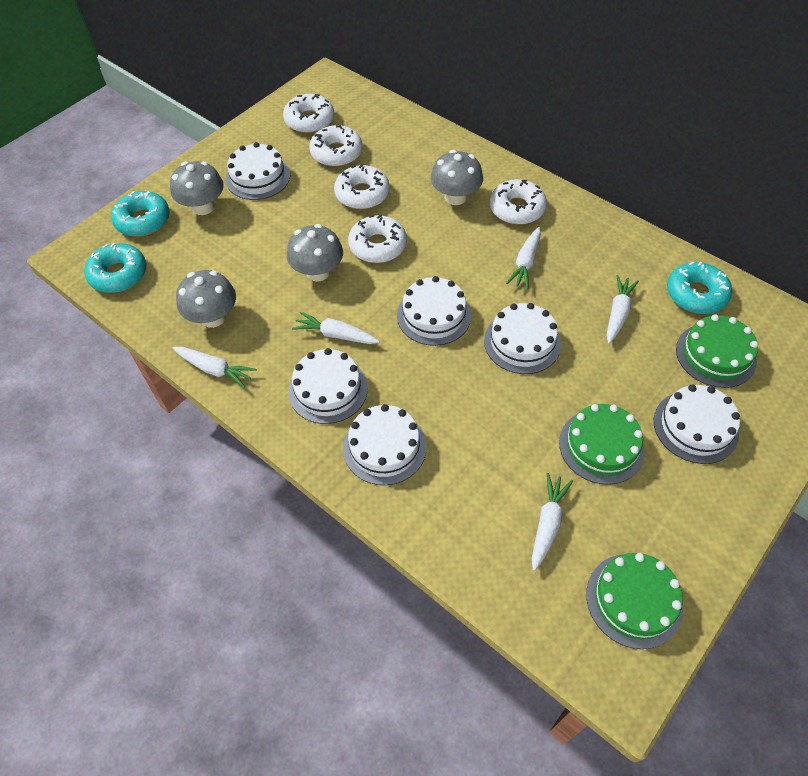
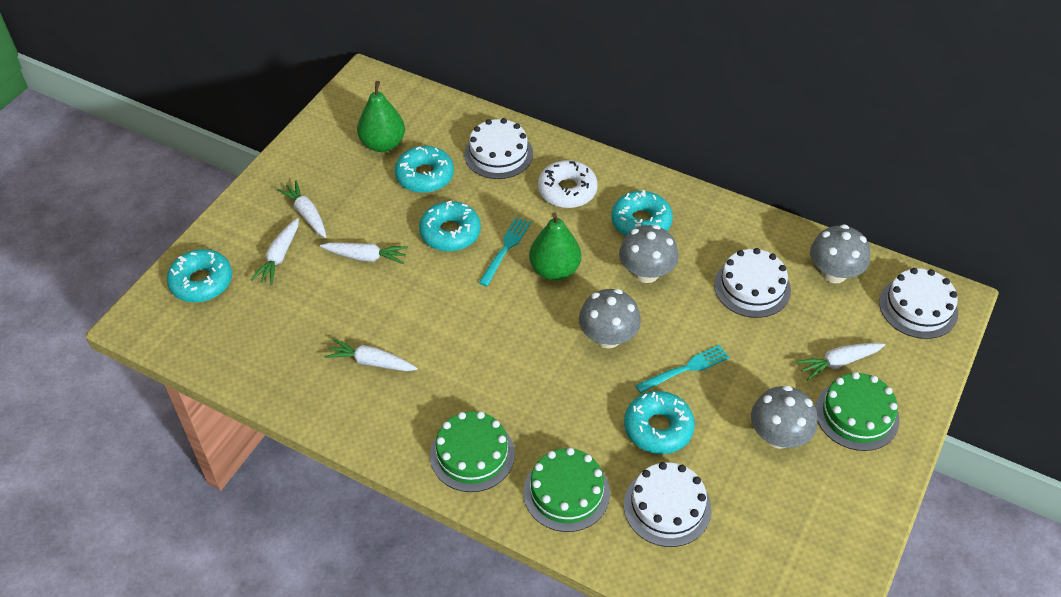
green pear: 0 -> 2
turquoise donut: 3 -> 5
turquoise fork: 0 -> 2
white cake: 6 -> 4
white donut: 5 -> 1

